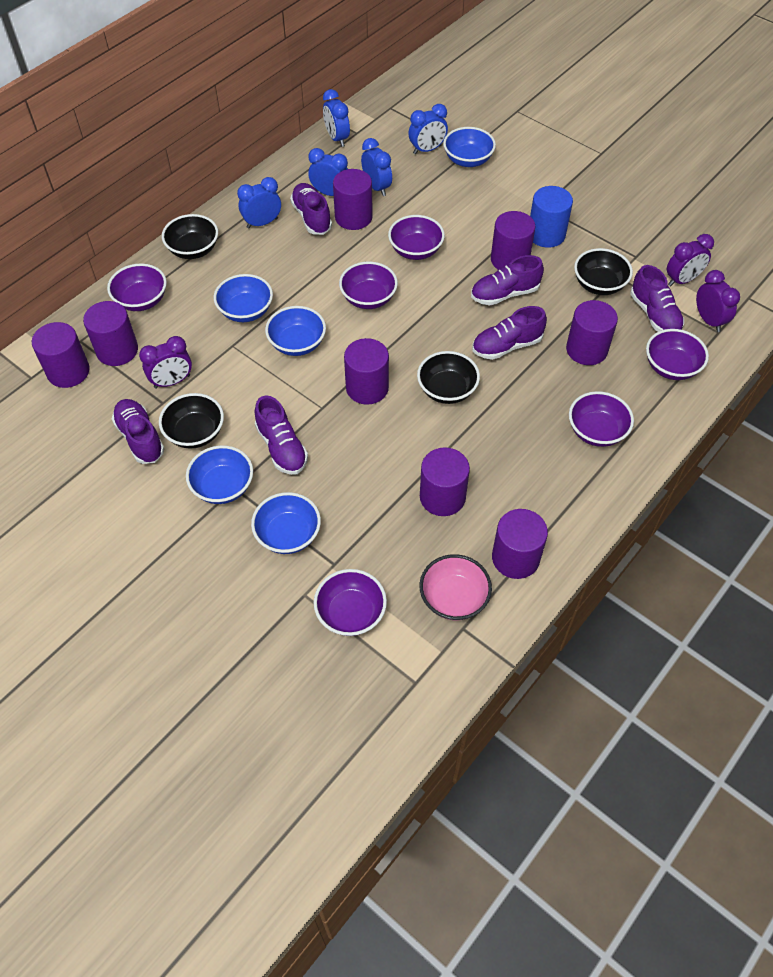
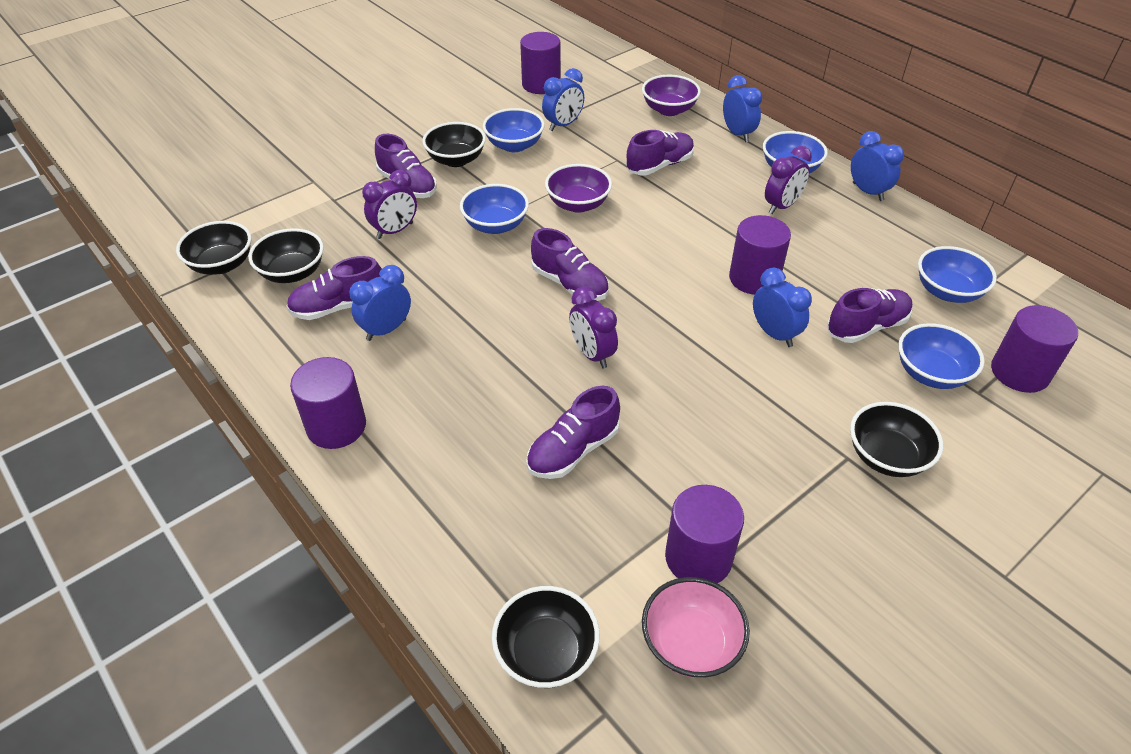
black bowl: 4 -> 5
blue cylinder: 1 -> 0
purple bowl: 6 -> 2
purple cylinder: 8 -> 5

